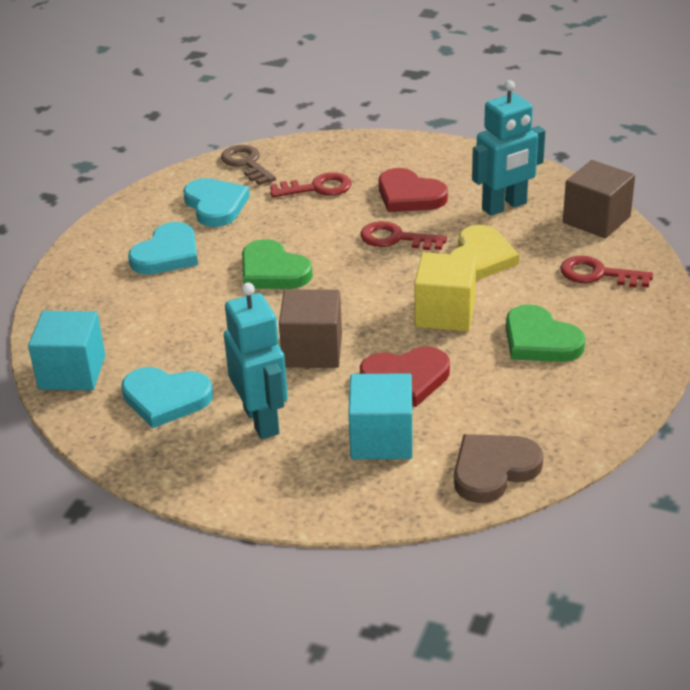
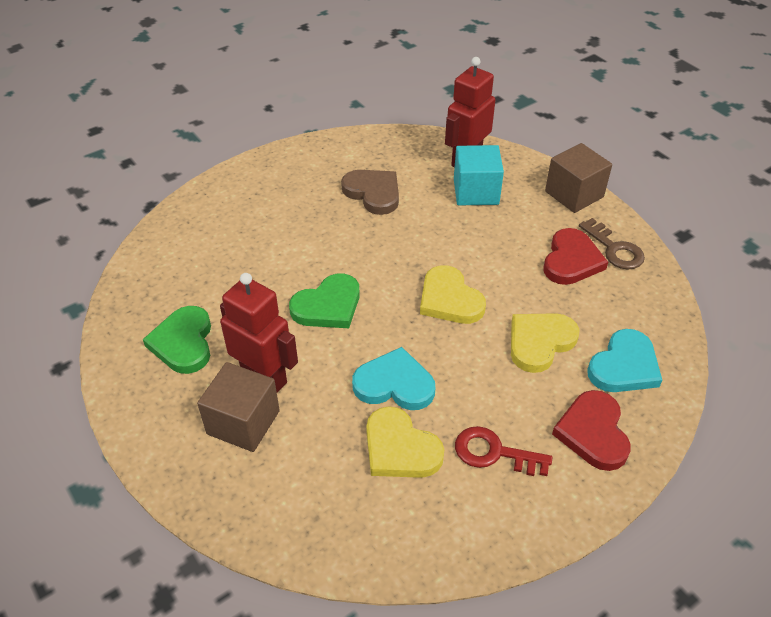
red key: 3 -> 1
red robot: 0 -> 2
turquoise cube: 2 -> 1
turquoise heart: 3 -> 2
turquoise robot: 2 -> 0
yellow cube: 1 -> 0
yellow heart: 1 -> 3

